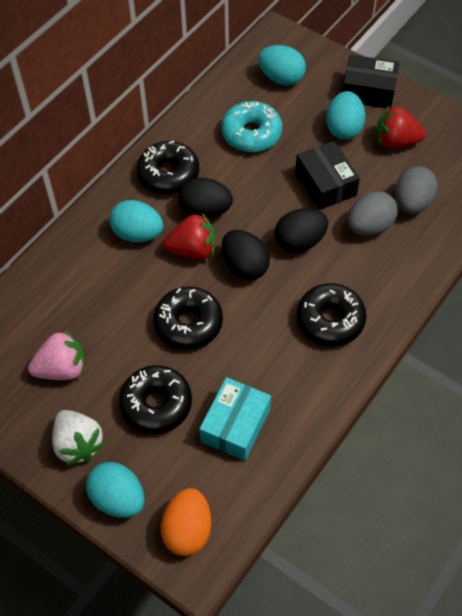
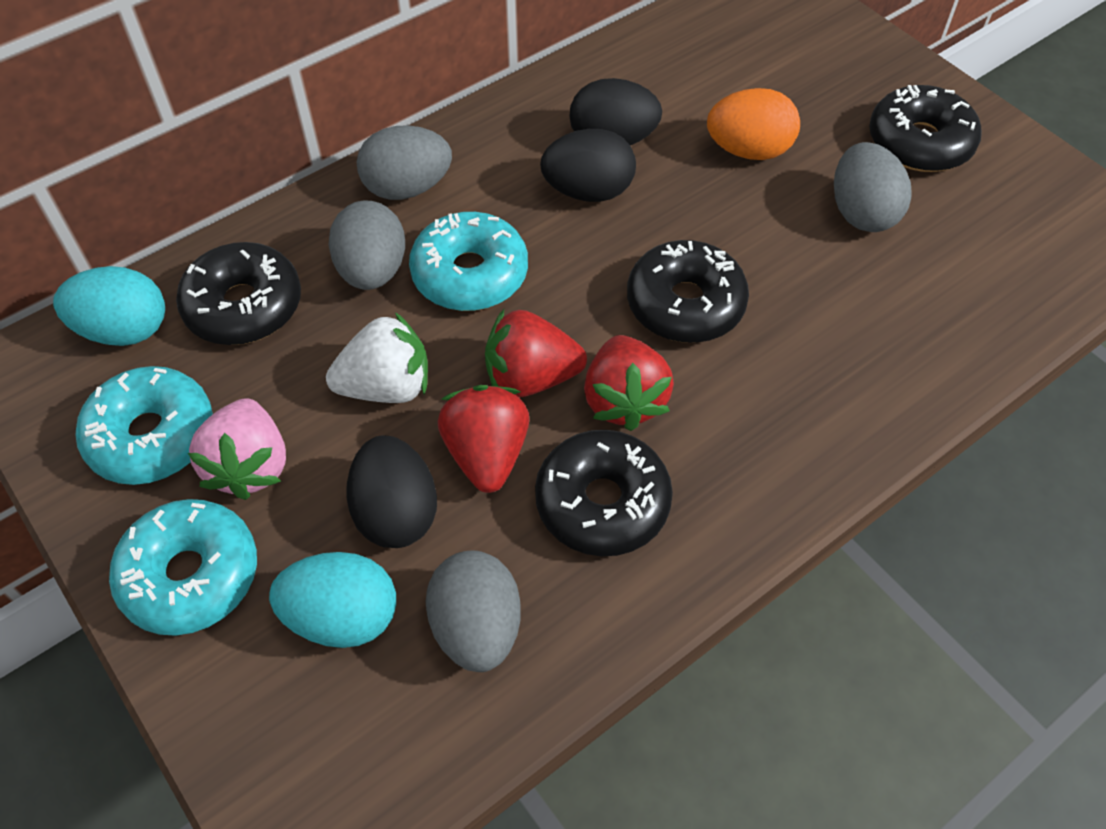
black box: 2 -> 0
grey egg: 2 -> 4
red strawberry: 2 -> 3
turquoise box: 1 -> 0
turquoise donut: 1 -> 3
turquoise egg: 4 -> 2

